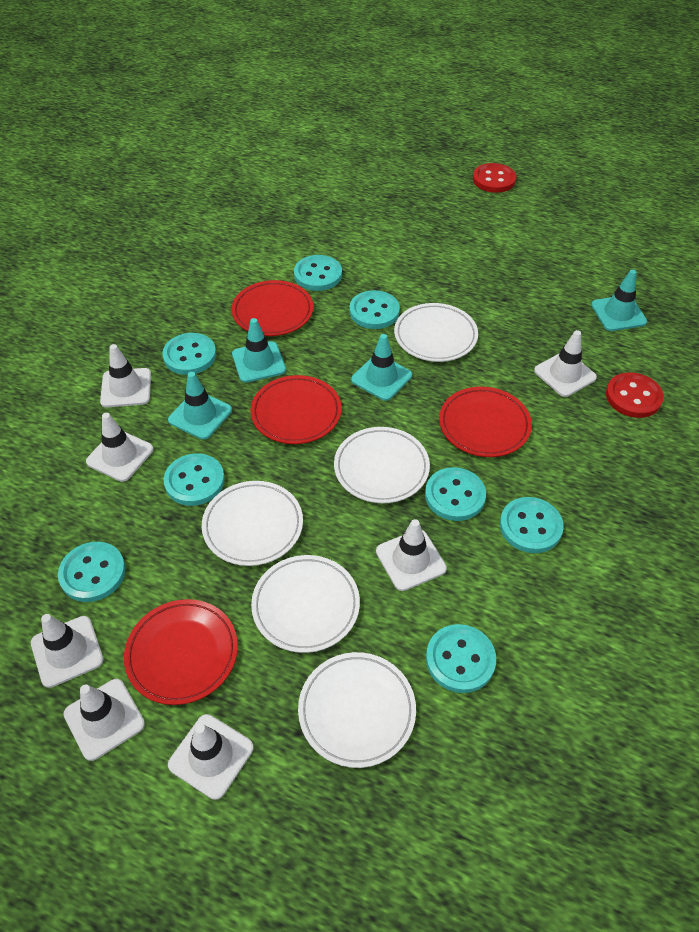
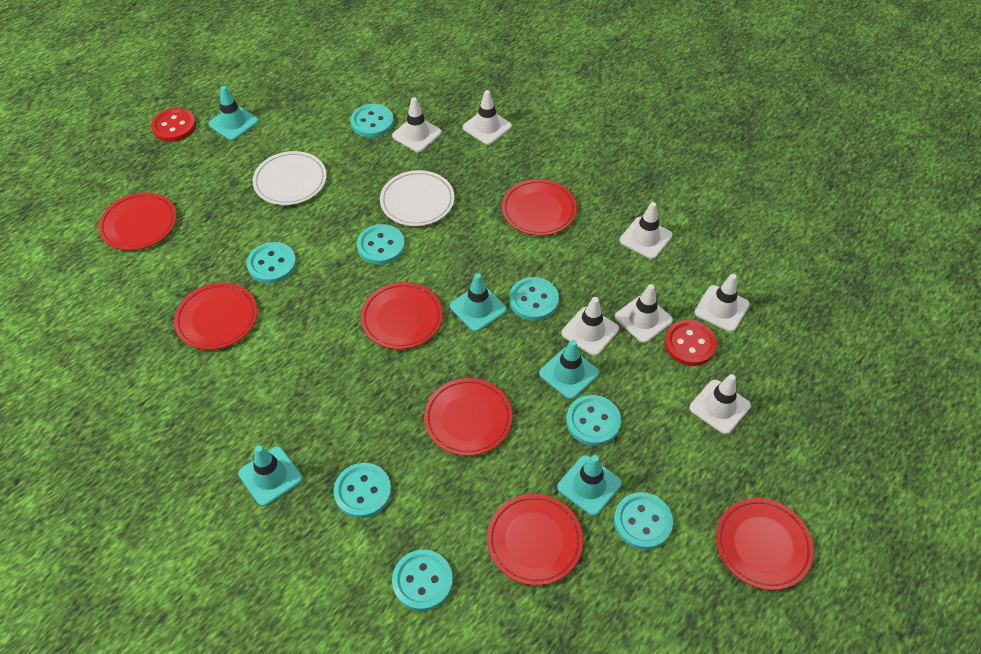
red plate: 4 -> 7
turquoise traffic cone: 4 -> 5
white plate: 5 -> 2

